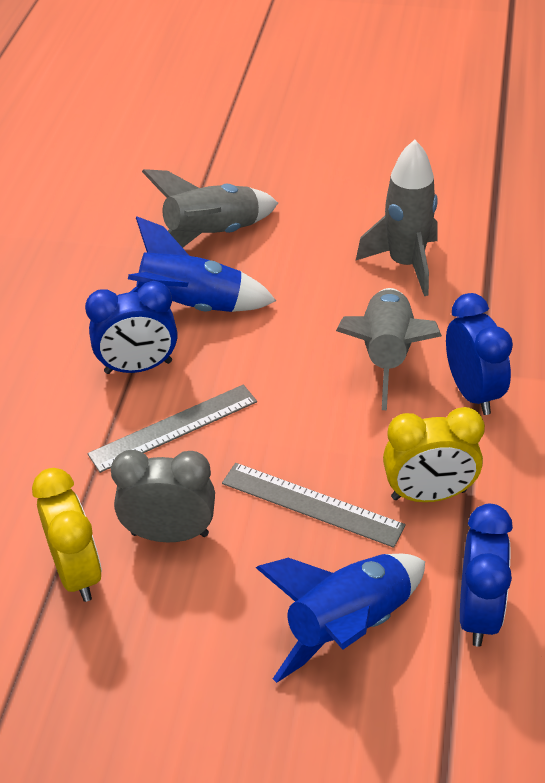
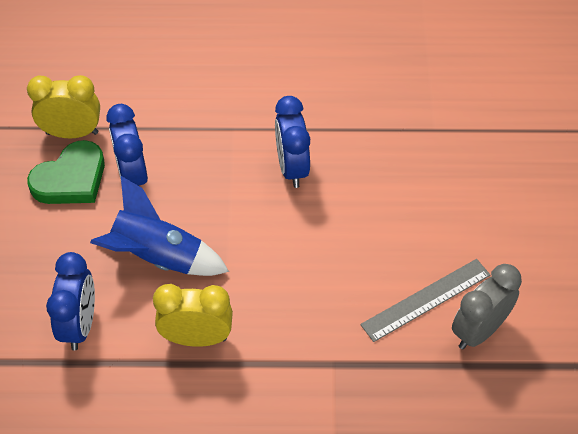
blue rocket: 2 -> 1
green heart: 0 -> 1
grey rocket: 3 -> 0
grey ruler: 2 -> 1

